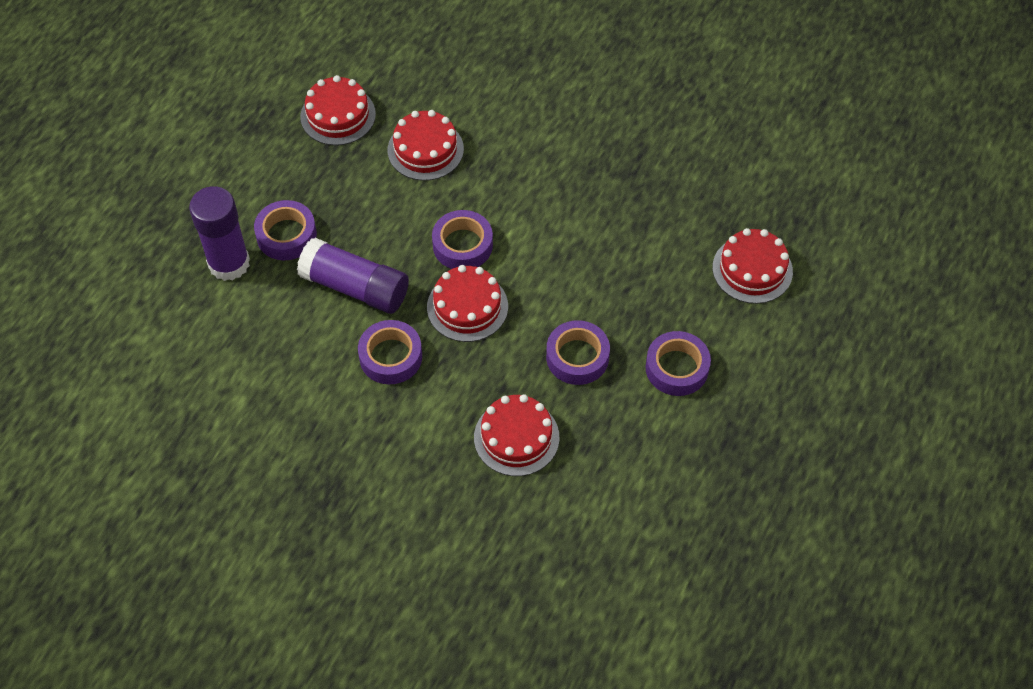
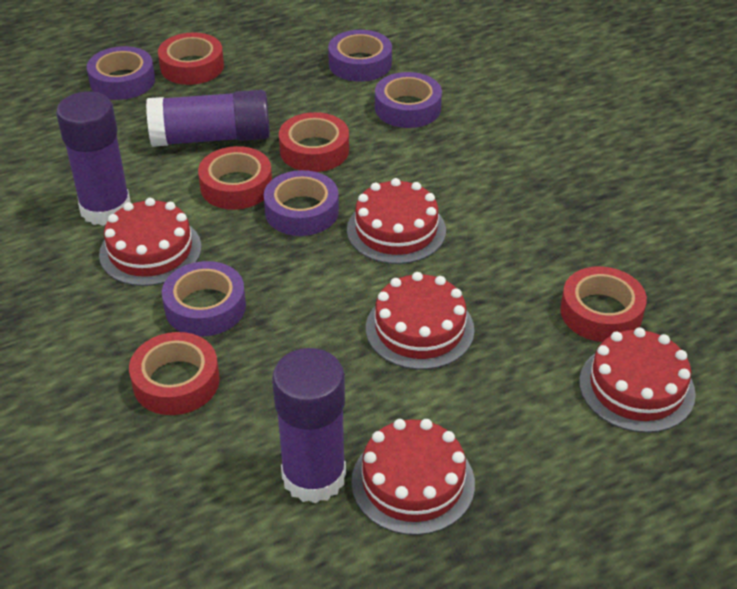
purple glue stick: 2 -> 3
red tape: 0 -> 5

